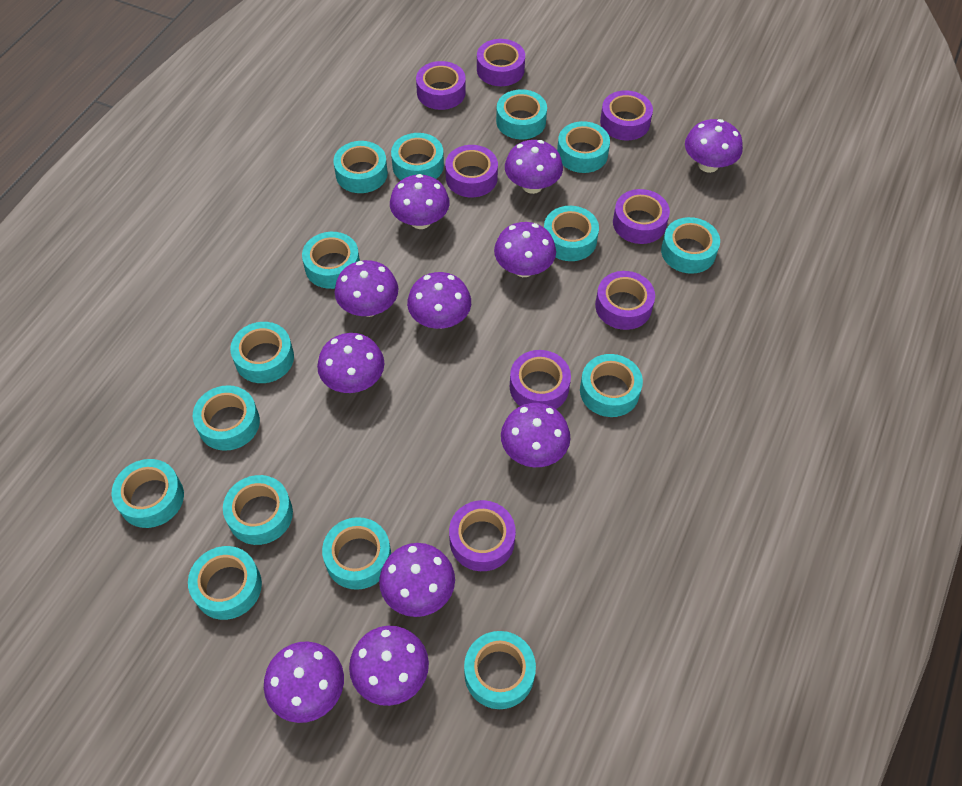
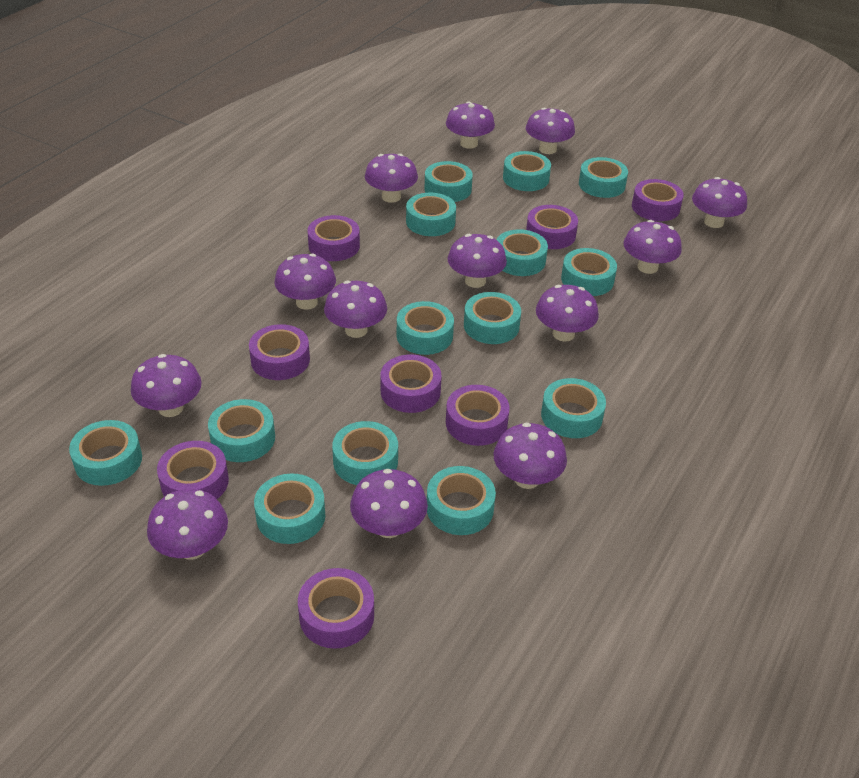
purple mushroom: 11 -> 13
turquoise tape: 15 -> 14

